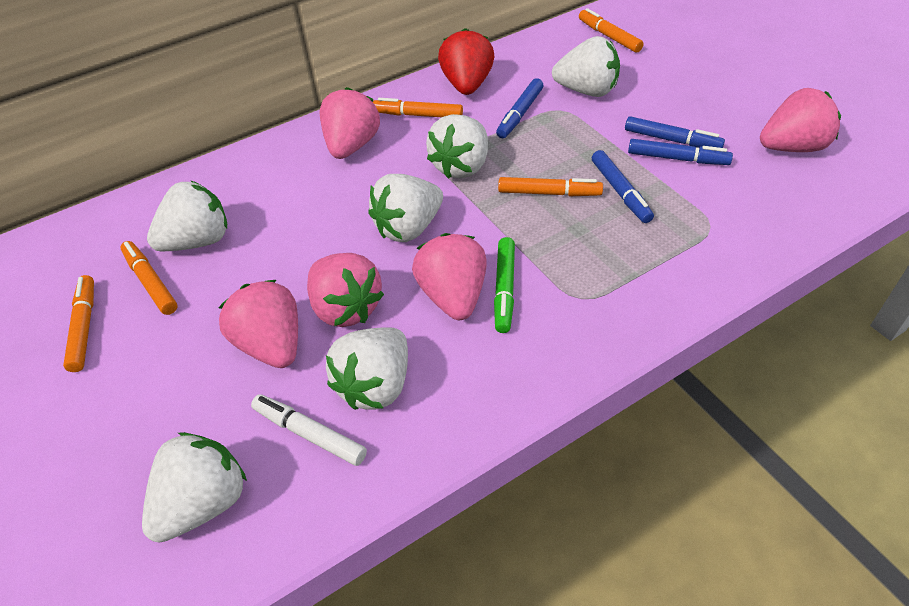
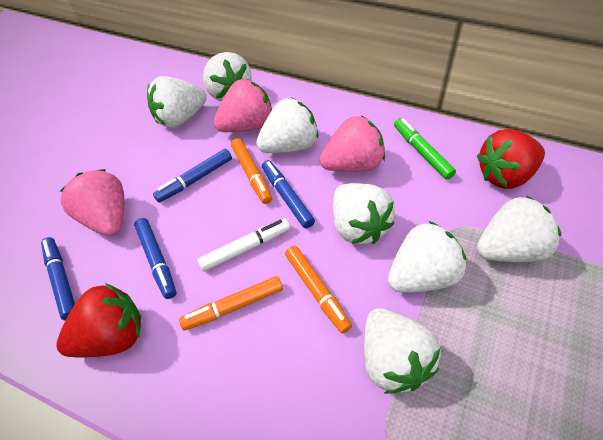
orange marker: 5 -> 3
pink strawberry: 5 -> 3
red strawberry: 1 -> 2
white strawberry: 6 -> 7

